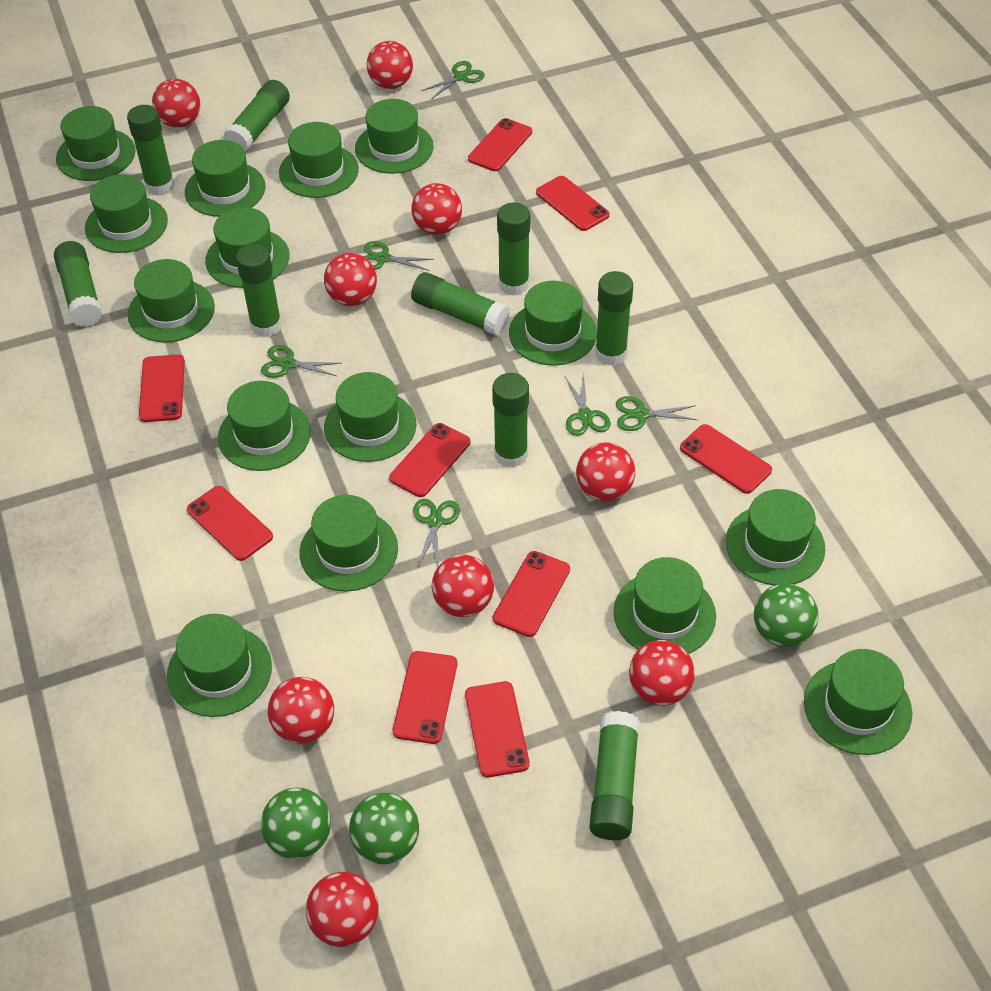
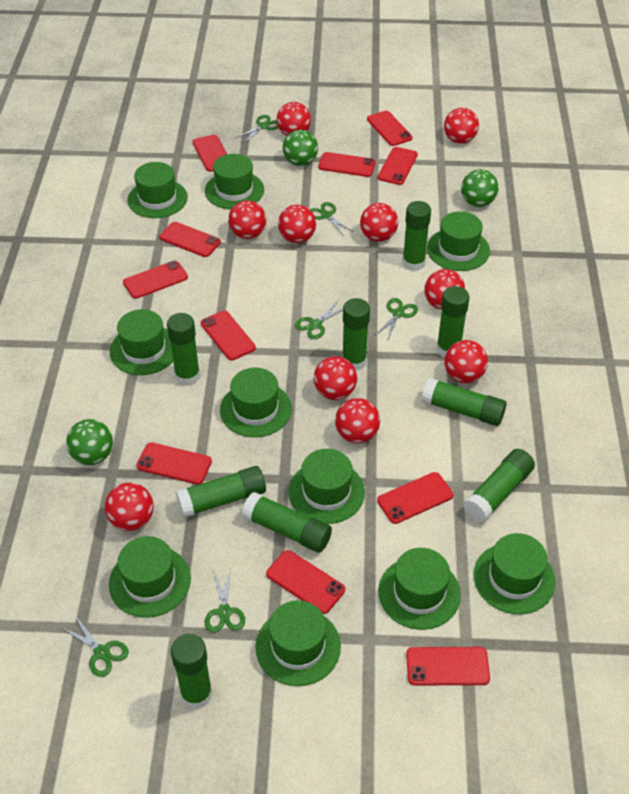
green hat: 15 -> 10
red ball: 9 -> 10
red phone: 9 -> 11

